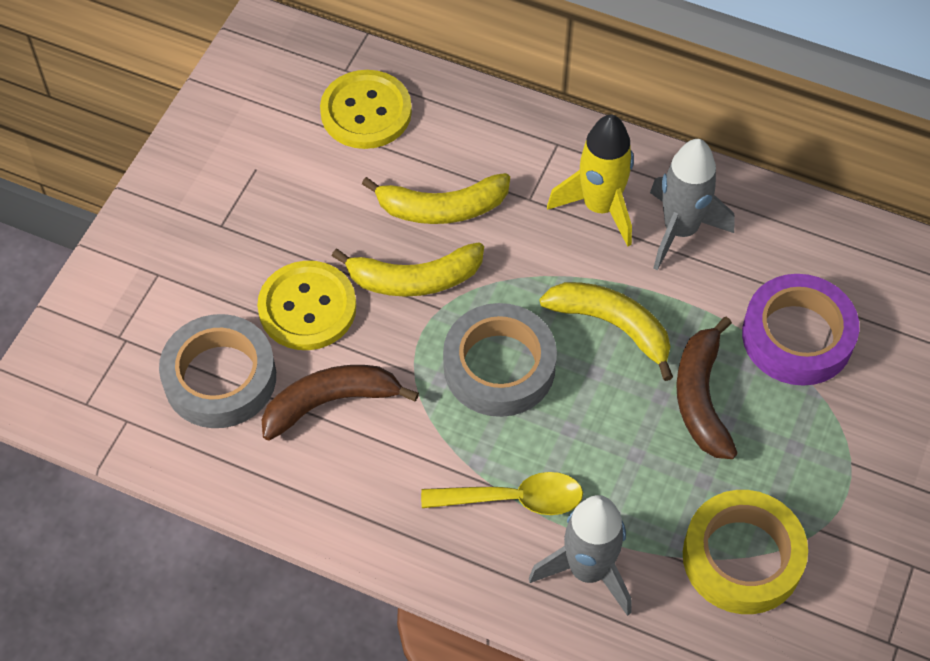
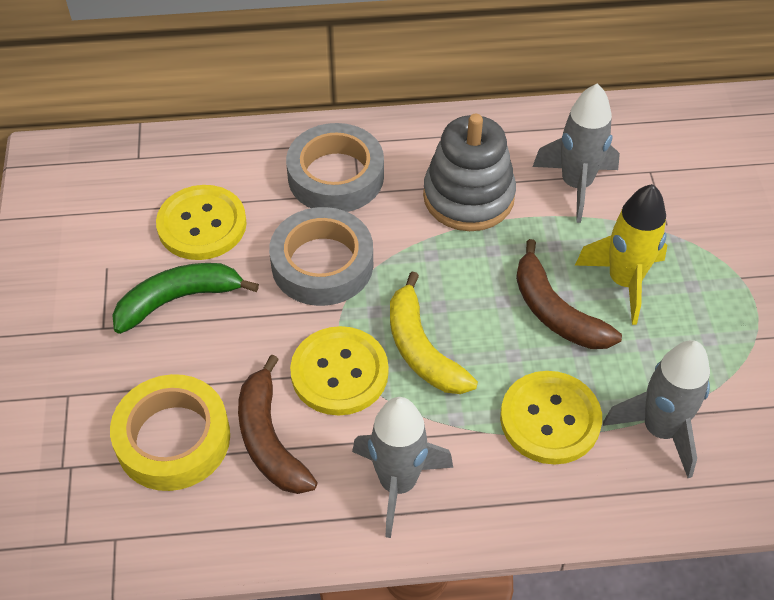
green banana: 0 -> 1
grey rocket: 2 -> 3
grey stacking toy: 0 -> 1
purple tape: 1 -> 0
yellow banana: 3 -> 1
yellow button: 2 -> 3
yellow spoon: 1 -> 0

